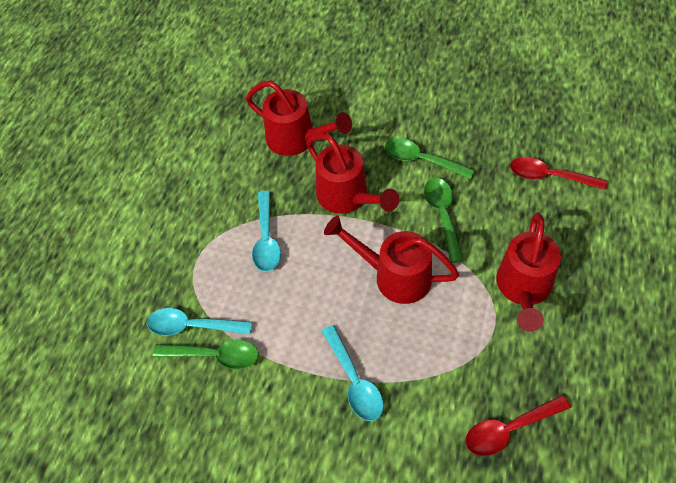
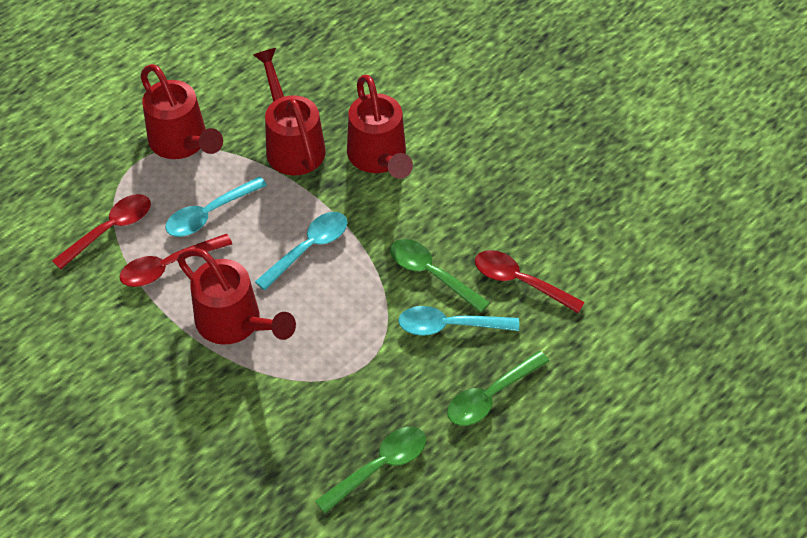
red spoon: 2 -> 3

